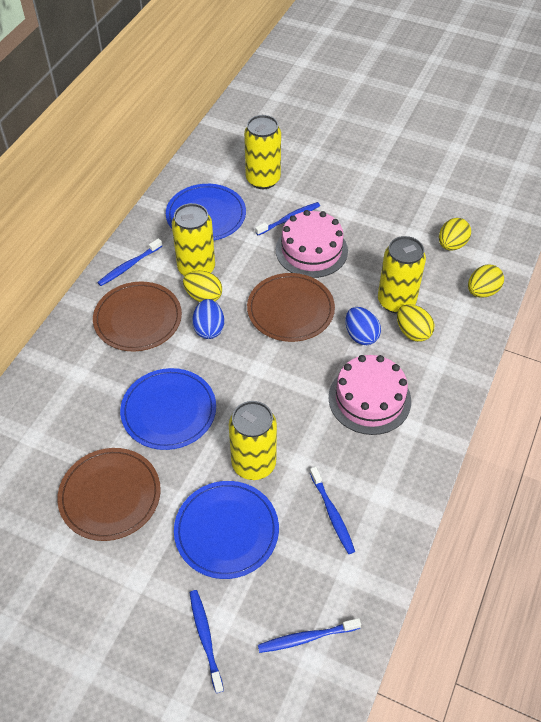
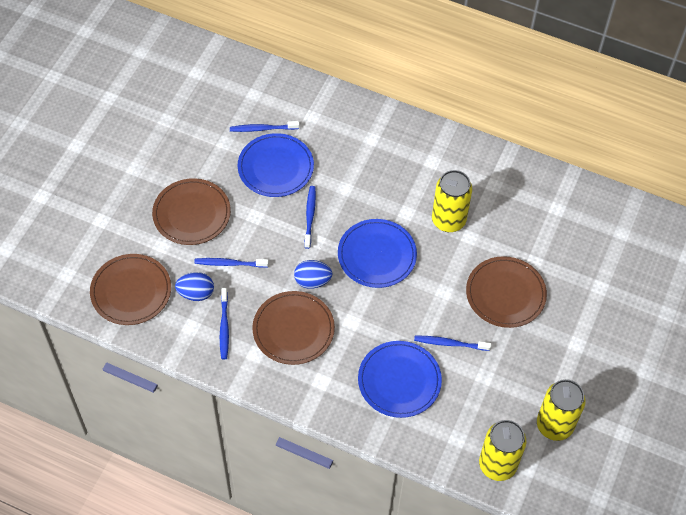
brown plate: 3 -> 4
pink cake: 2 -> 0
yellow can: 4 -> 3
yellow egg: 4 -> 0

